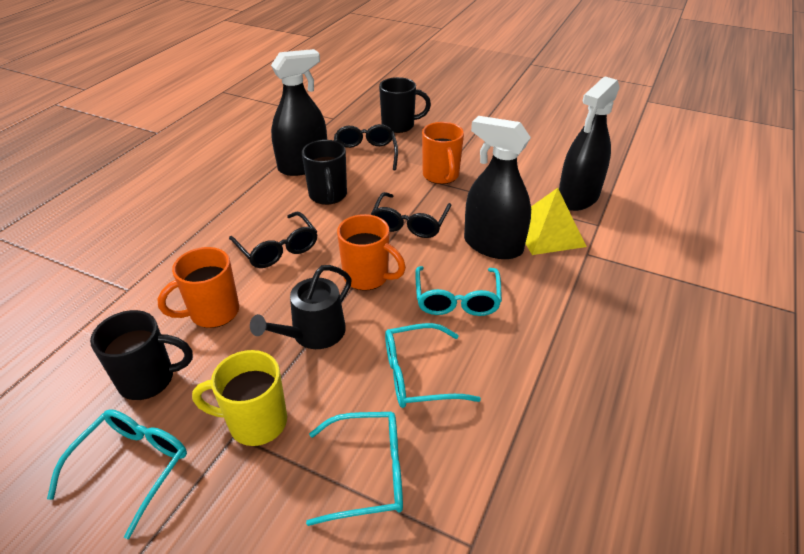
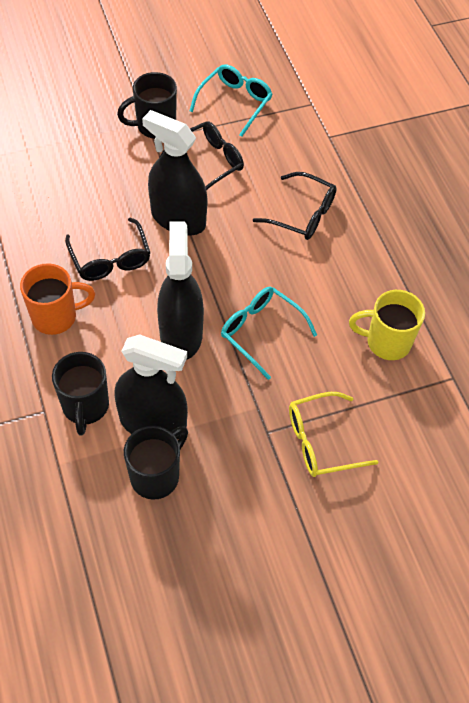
black watering can: 1 -> 0
orange mug: 3 -> 1
turquoise glasses: 4 -> 2
yellow glasses: 0 -> 1
yellow pyramid: 1 -> 0

